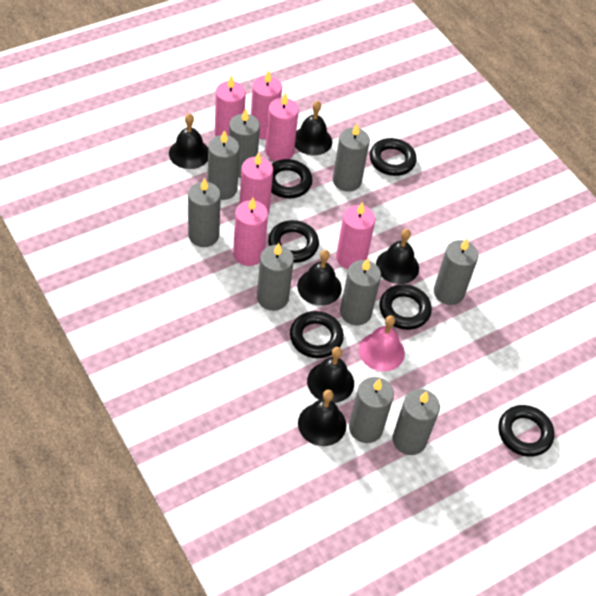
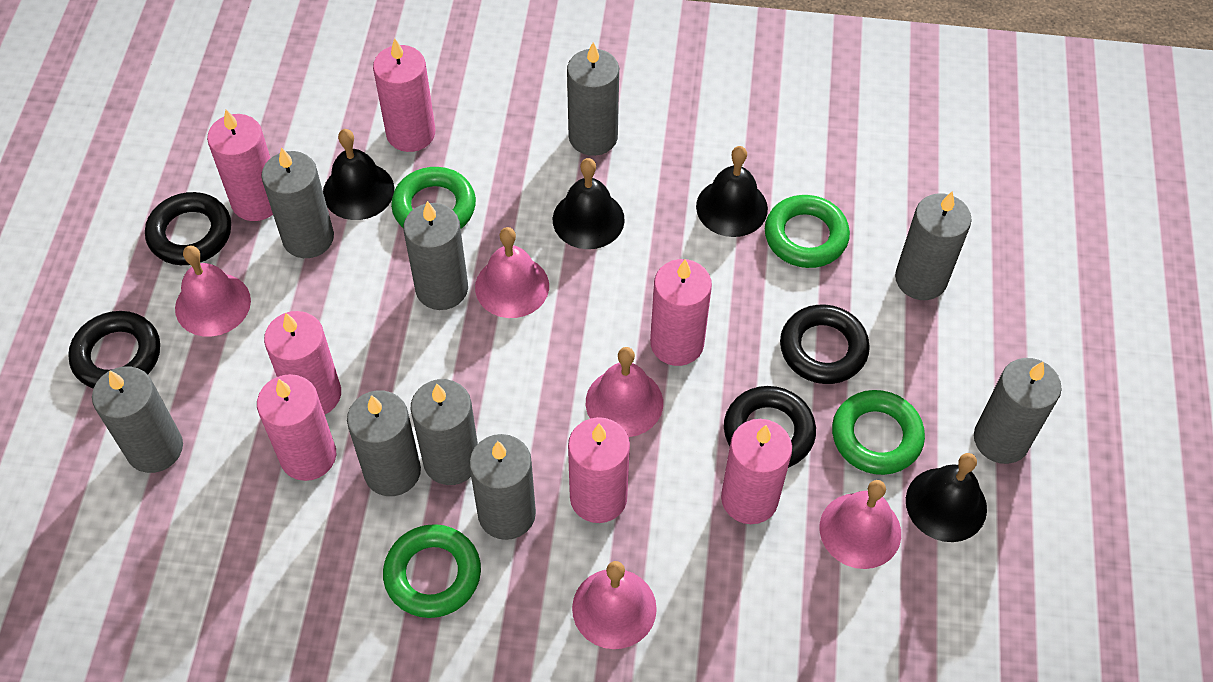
black bell: 6 -> 4
black ring: 6 -> 4
green ring: 0 -> 4
pink bell: 1 -> 5
pink candle: 6 -> 7

